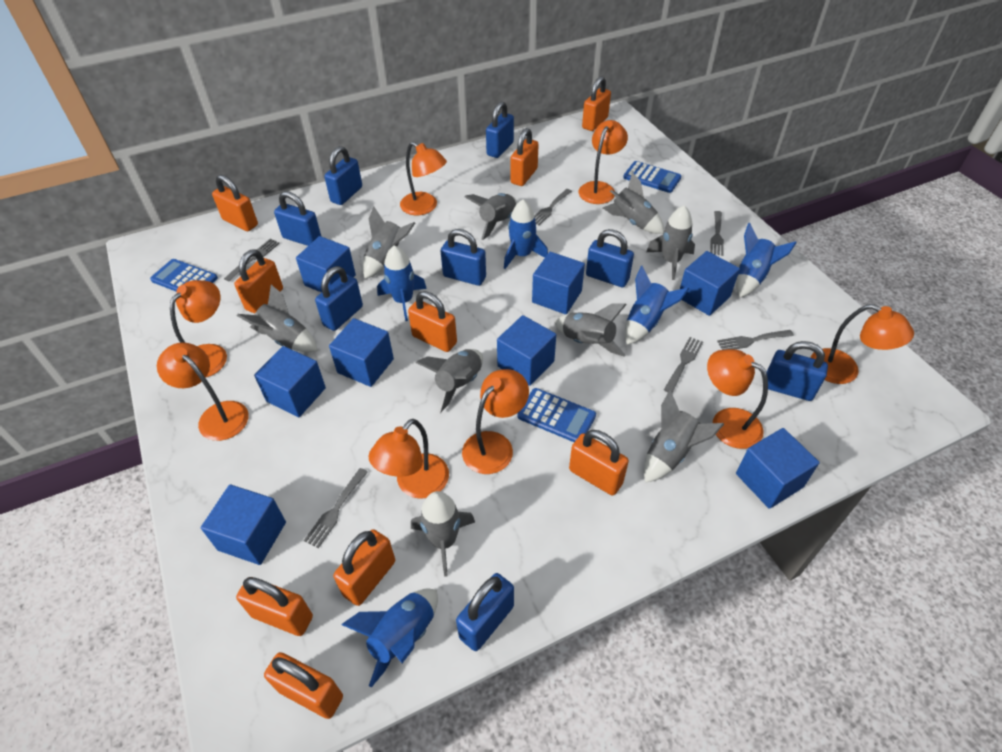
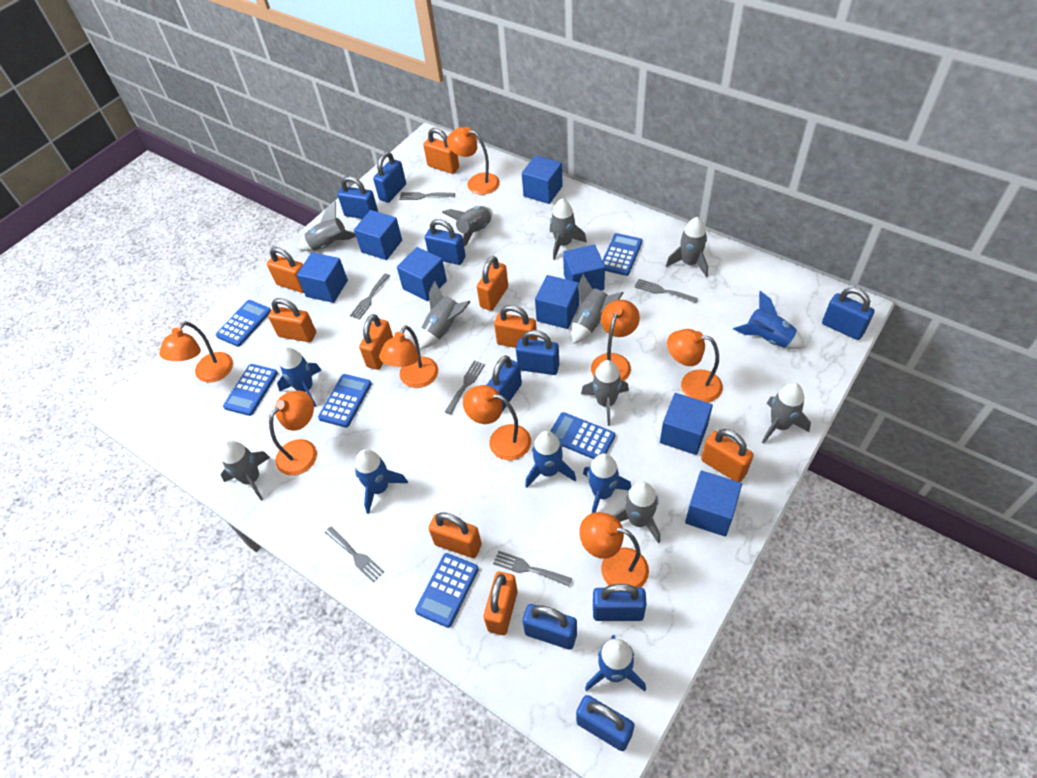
blue calculator: 3 -> 6
blue padlock: 8 -> 9
blue rocket: 5 -> 6
grey rocket: 9 -> 10

